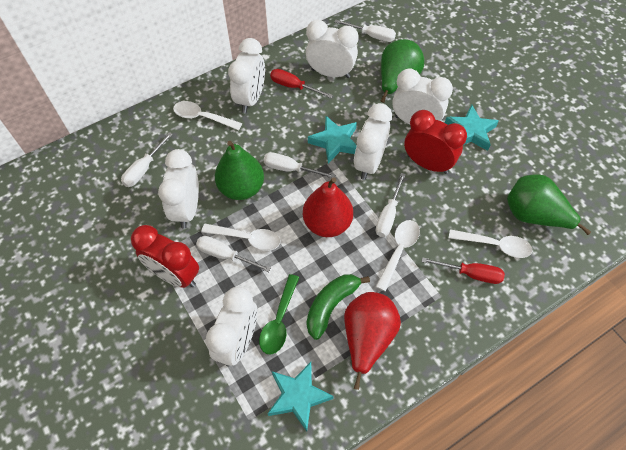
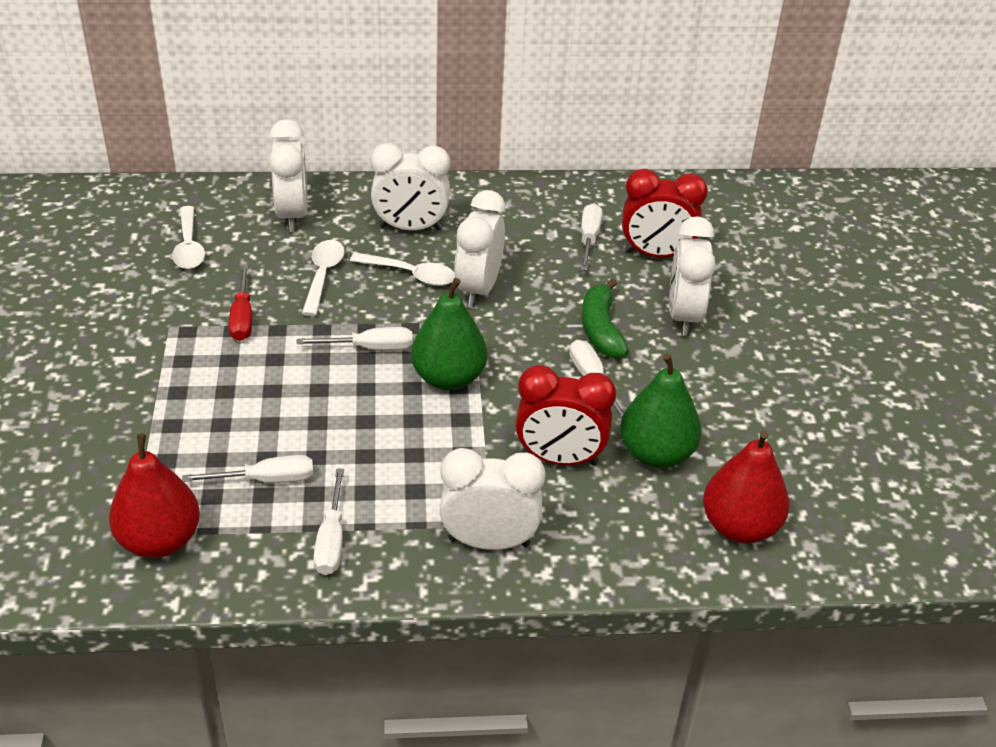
green pear: 3 -> 2
green spoon: 1 -> 0
red screwdriver: 2 -> 1
turquoise star: 3 -> 0
white clock: 6 -> 5
white spoon: 4 -> 3

